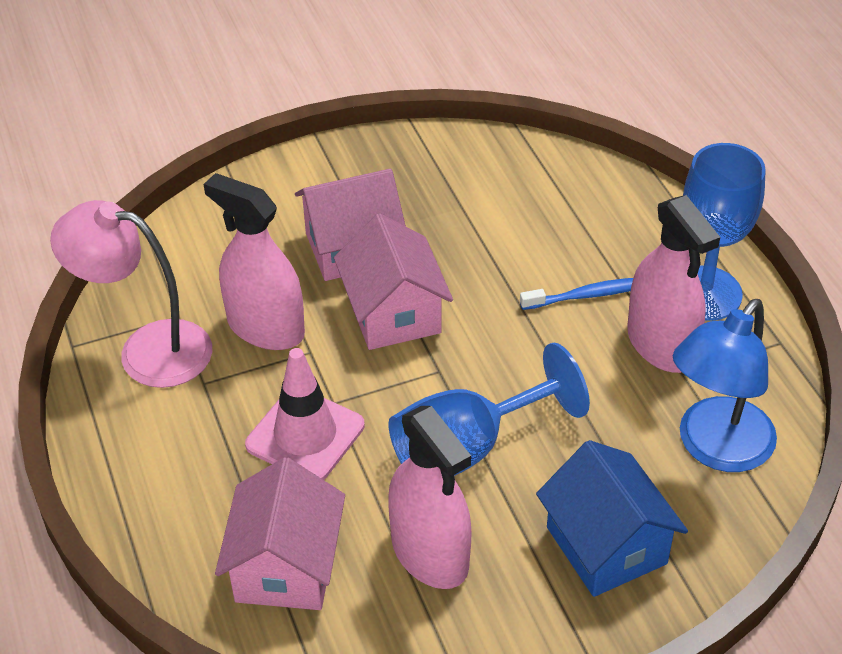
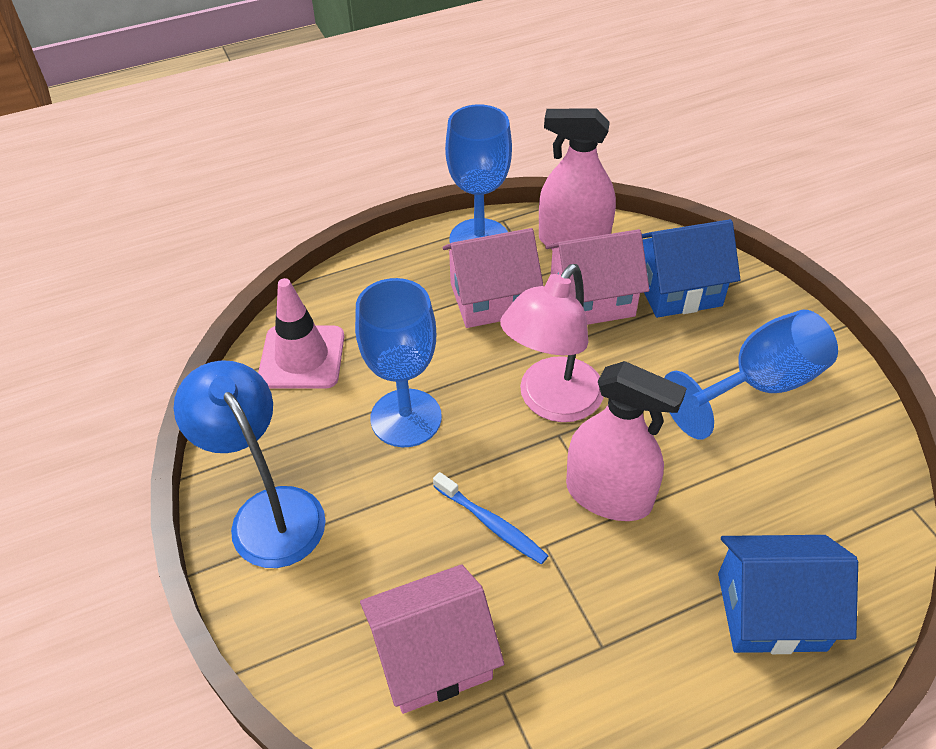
blue goblet: 2 -> 3
blue house: 1 -> 2
pink spray bottle: 3 -> 2

